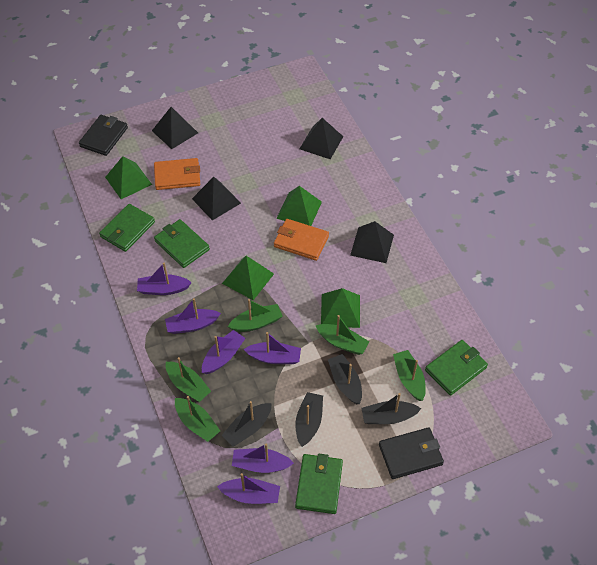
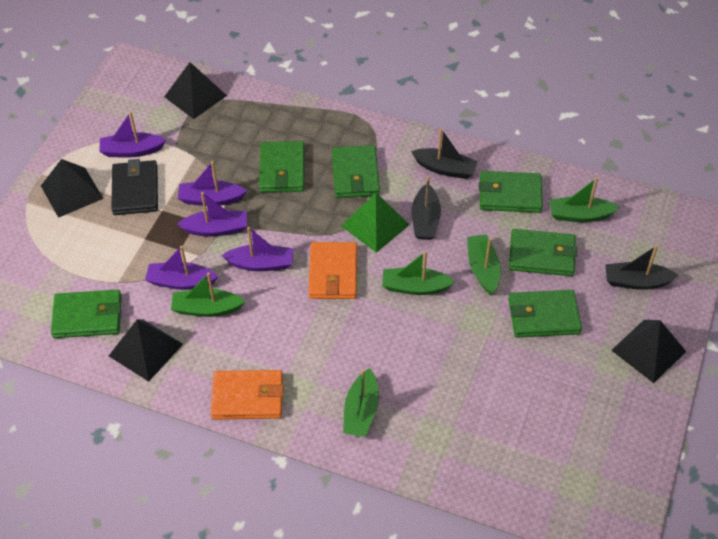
black boat: 4 -> 3
black wallet: 2 -> 1
green pyramid: 4 -> 1
green wallet: 4 -> 6
purple boat: 6 -> 5

